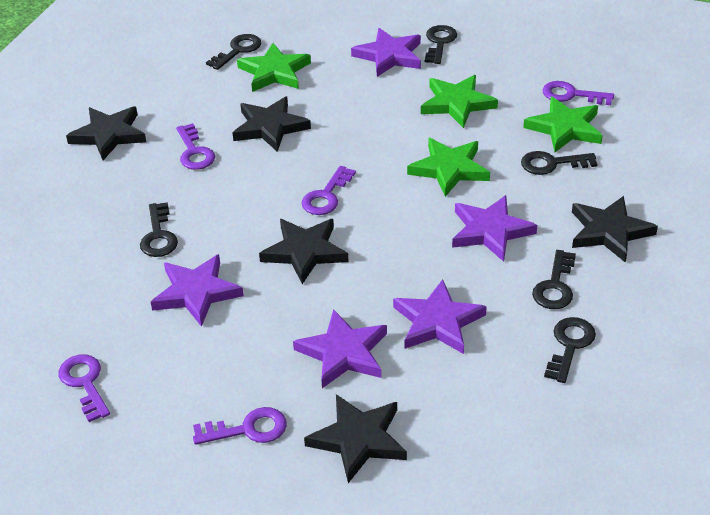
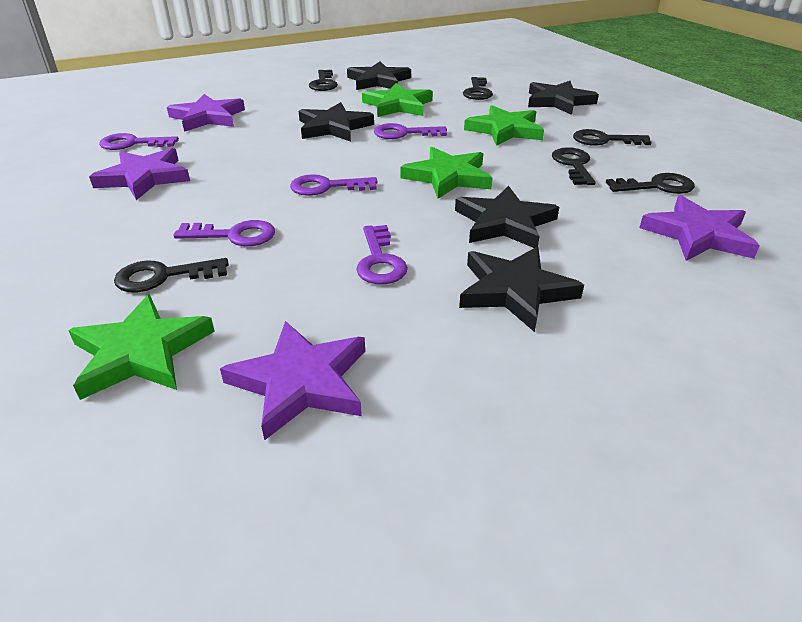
purple star: 5 -> 4

